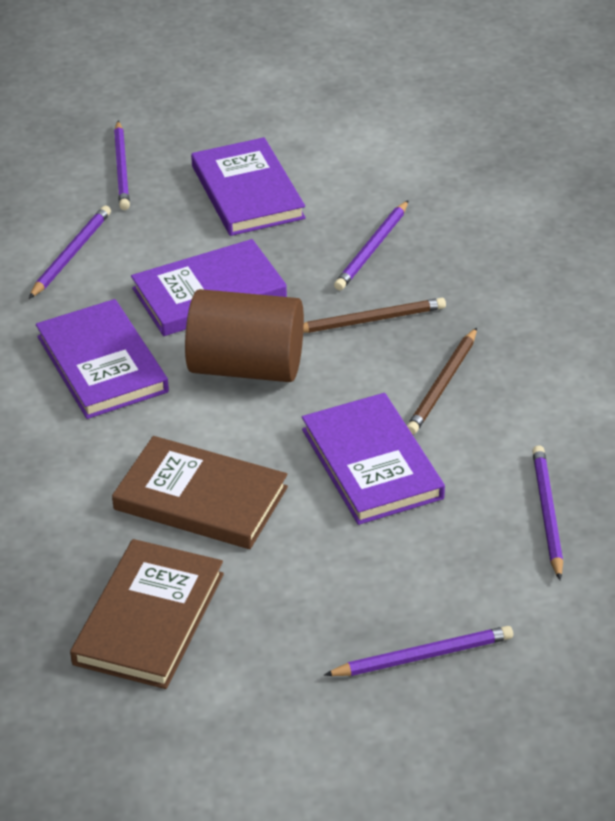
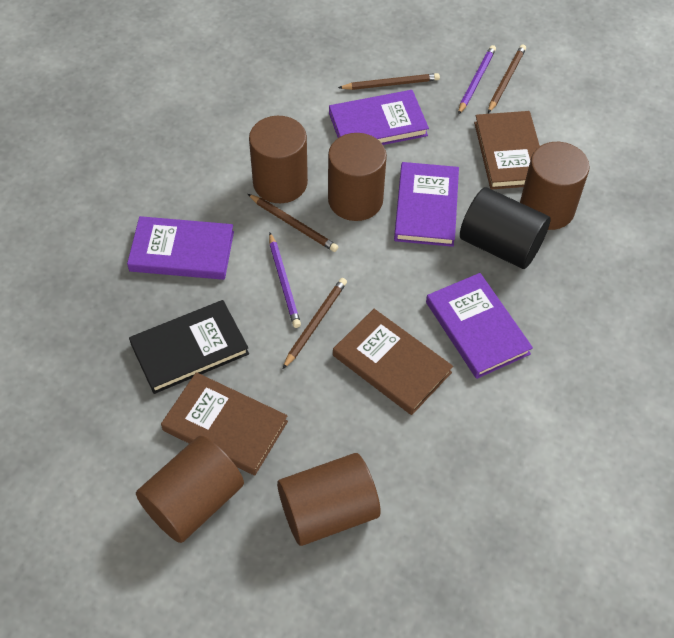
black book: 0 -> 1
black cylinder: 0 -> 1
brown book: 2 -> 3
brown cylinder: 1 -> 5
brown pencil: 2 -> 4
purple pencil: 5 -> 2

